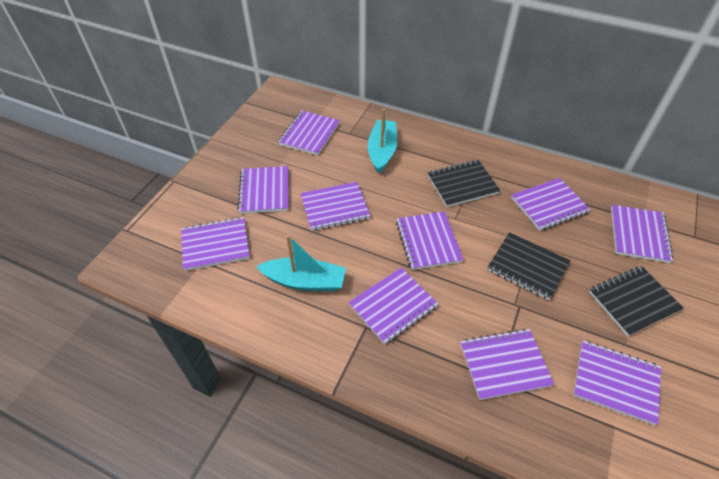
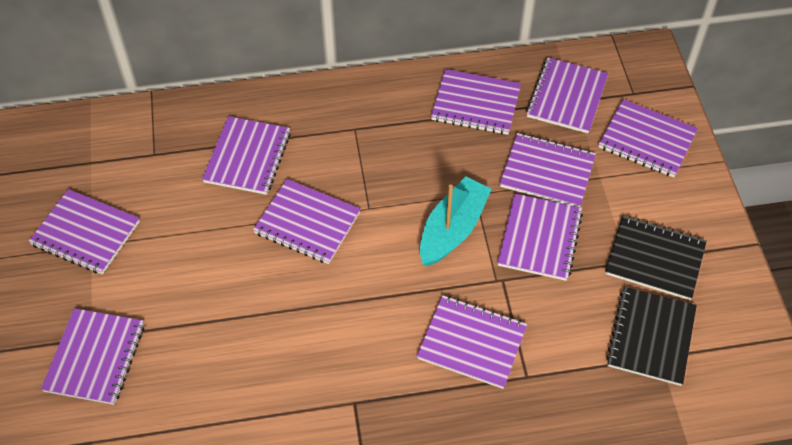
black notebook: 3 -> 2
turquoise boat: 2 -> 1

